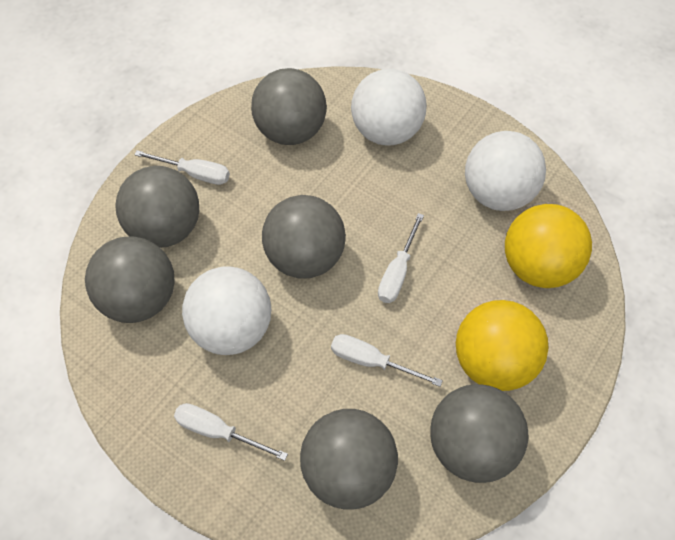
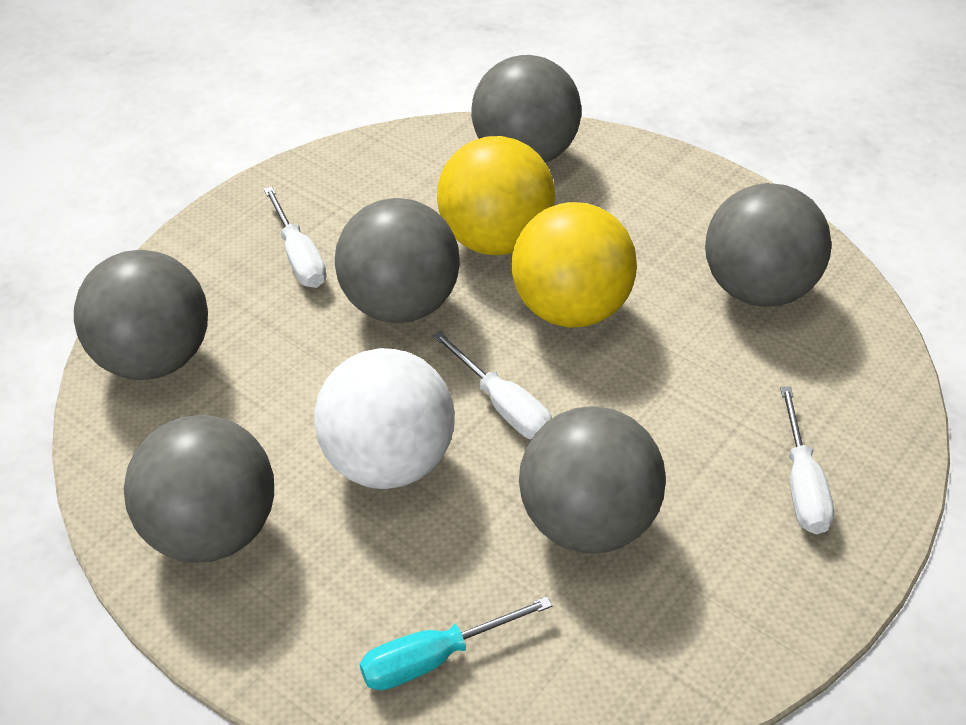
turquoise screwdriver: 0 -> 1
white ball: 3 -> 1
white screwdriver: 4 -> 3

